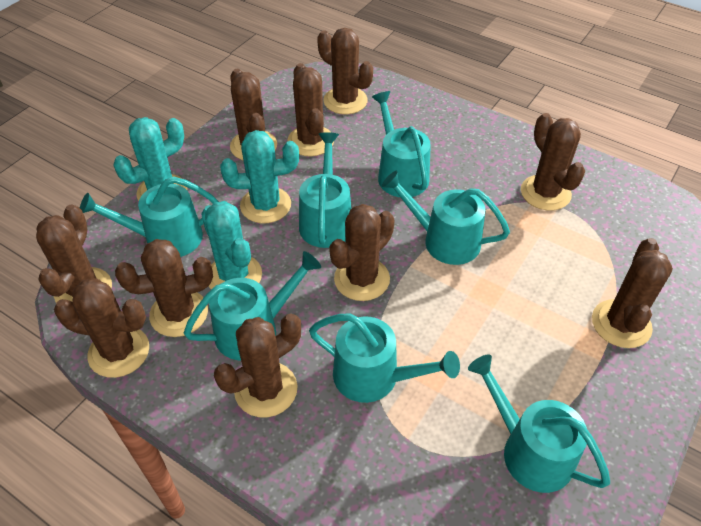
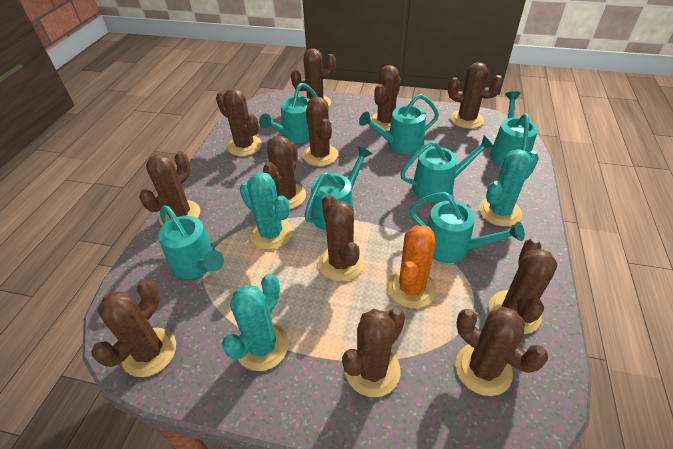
brown cactus: 10 -> 12
orange cactus: 0 -> 1

